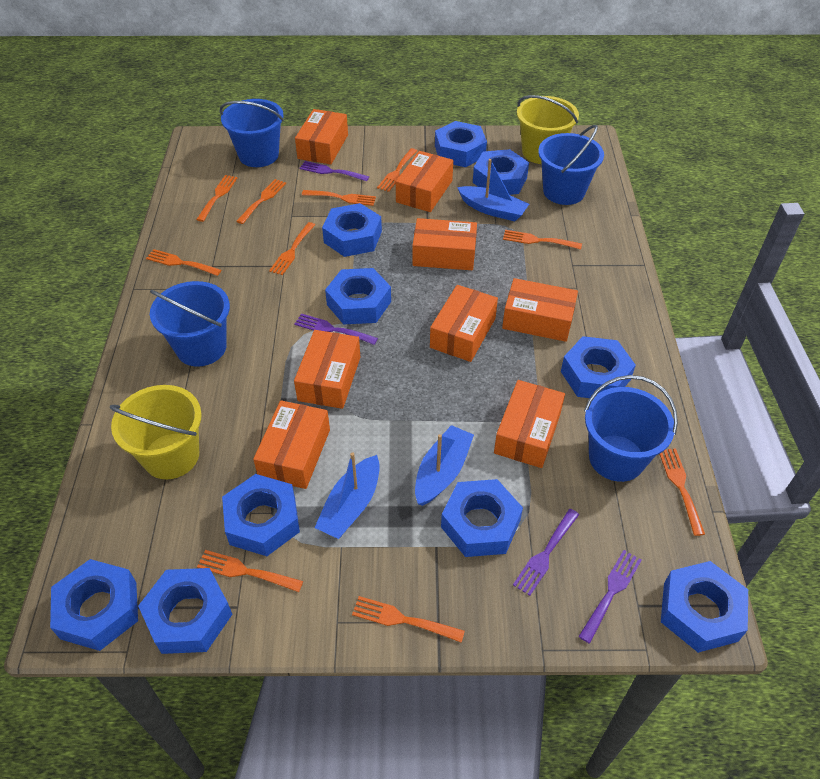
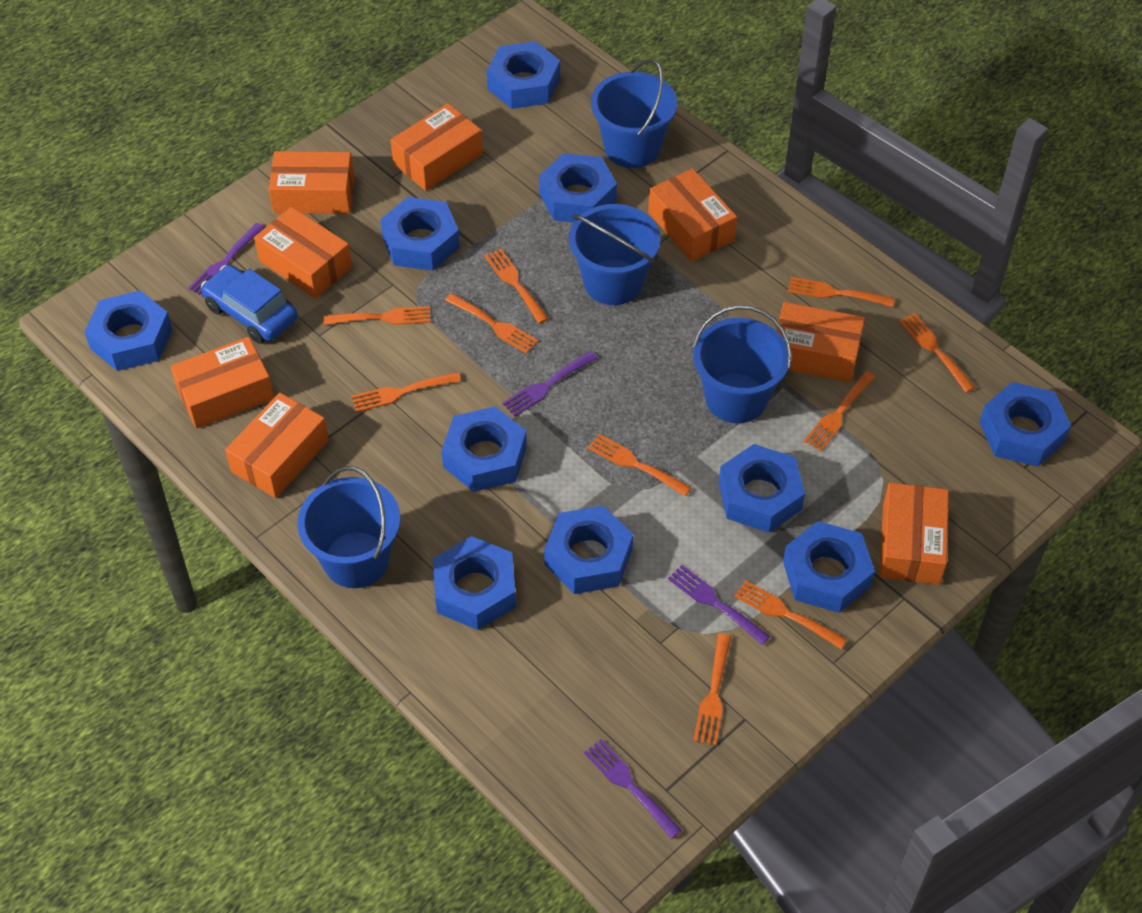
blue boat: 3 -> 0
blue car: 0 -> 1
yellow bucket: 2 -> 0

